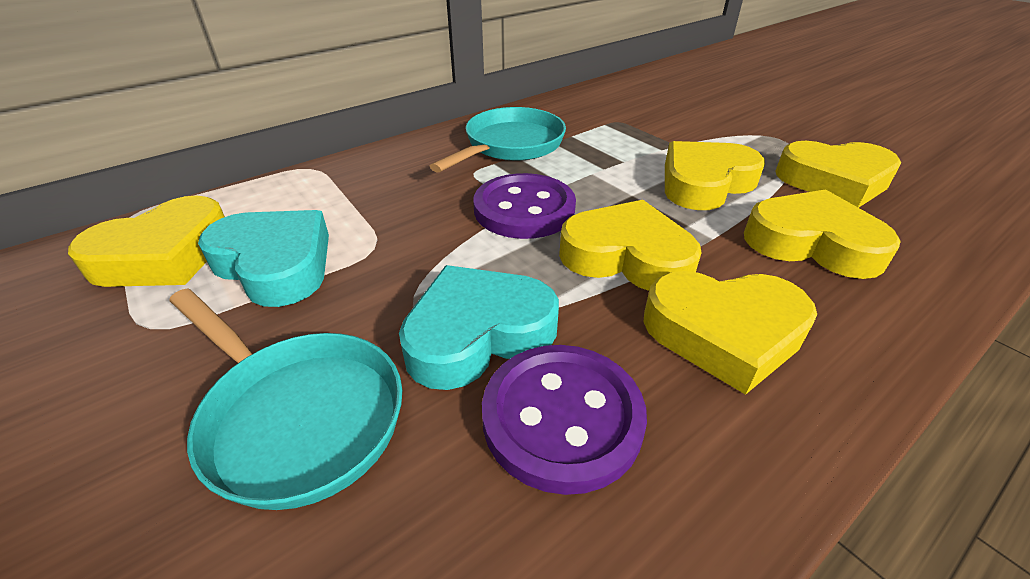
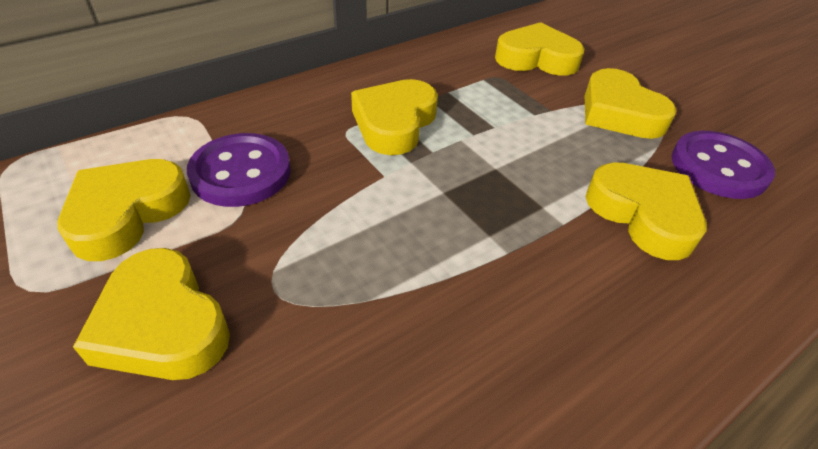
turquoise heart: 2 -> 0
turquoise pan: 2 -> 0

